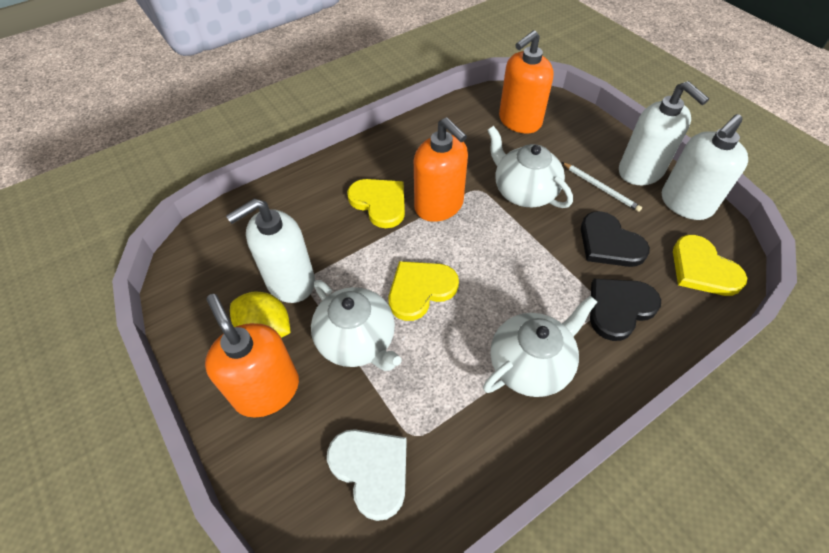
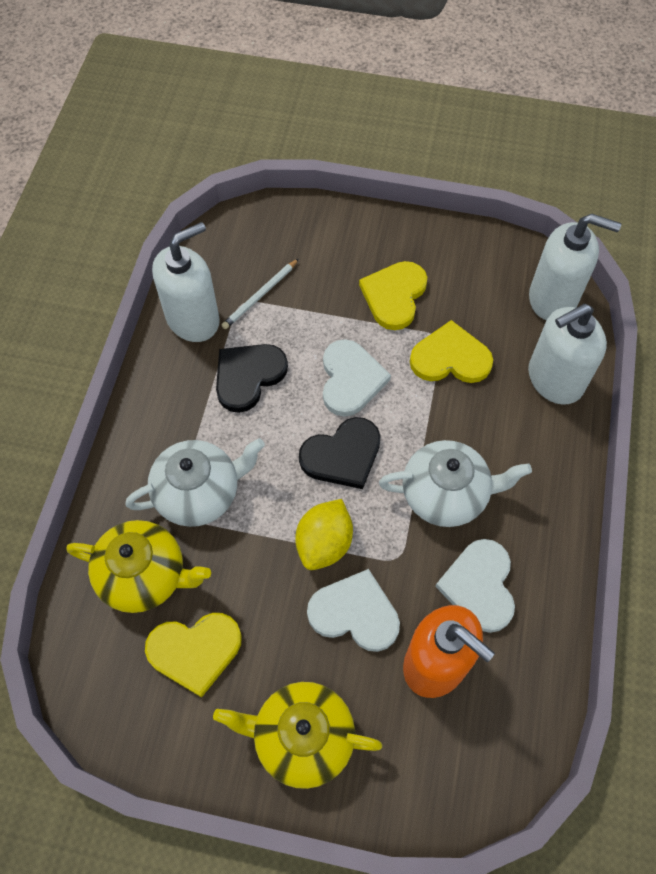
orange soap dispenser: 3 -> 1
white heart: 1 -> 3
white teapot: 3 -> 2
yellow teapot: 0 -> 2

